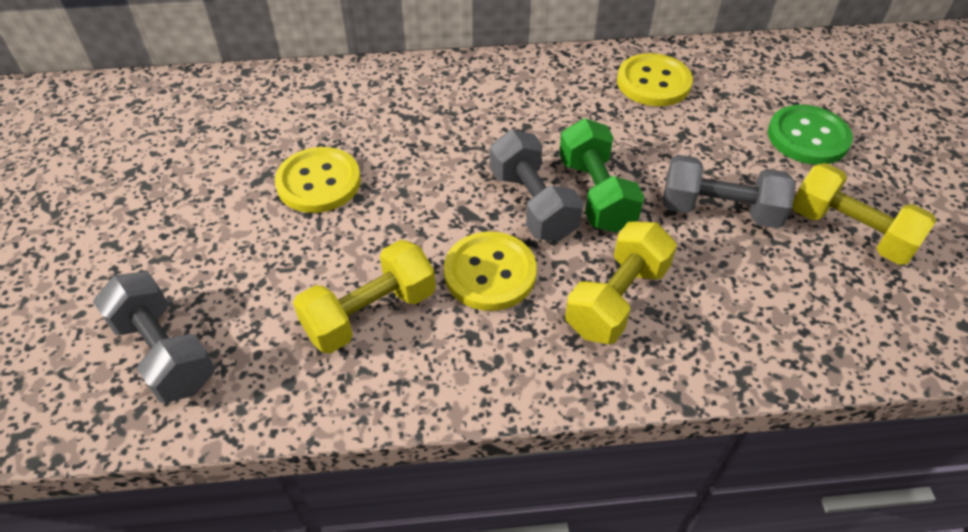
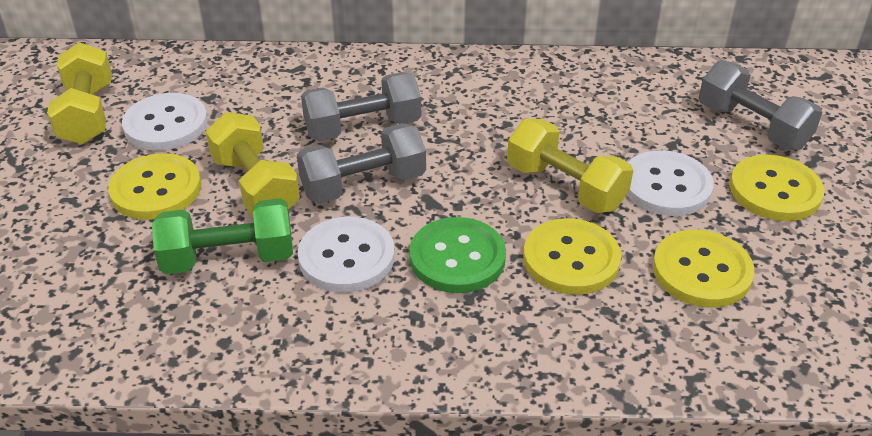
white button: 0 -> 3
yellow button: 3 -> 4

